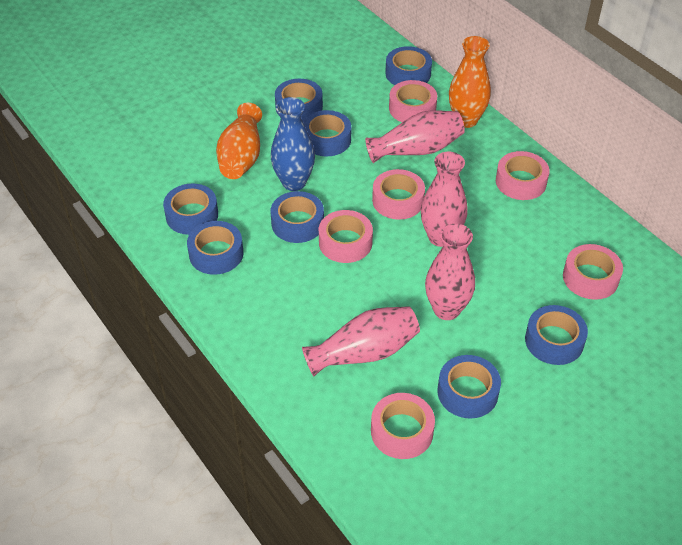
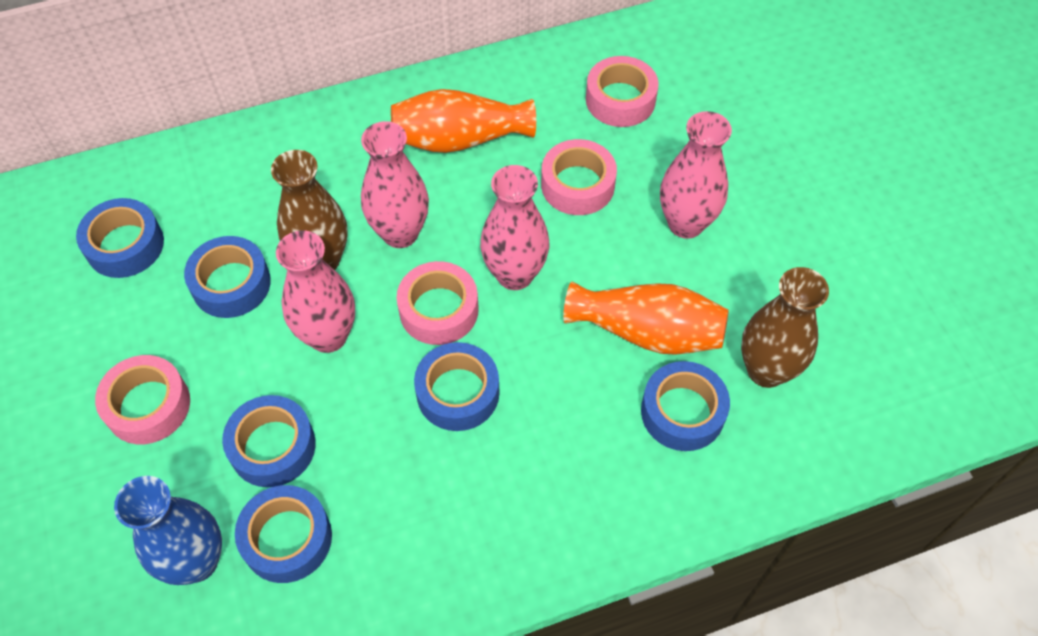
blue tape: 8 -> 6
brown vase: 0 -> 2
pink tape: 6 -> 4

